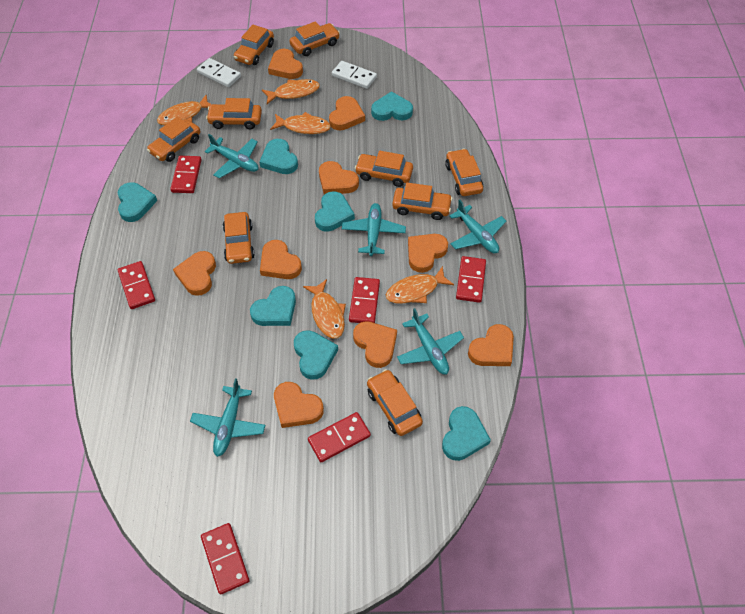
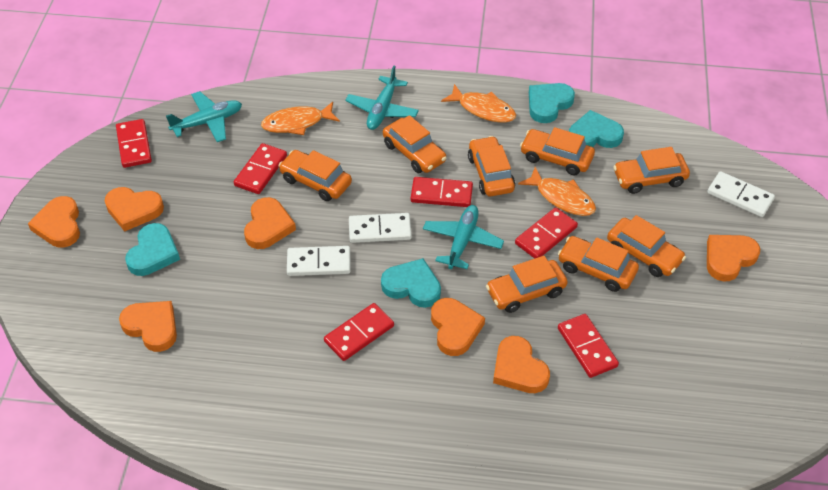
orange car: 9 -> 8
orange fish: 5 -> 3
orange heart: 9 -> 7
turquoise heart: 7 -> 4
turquoise plane: 5 -> 3
white domino: 2 -> 3

